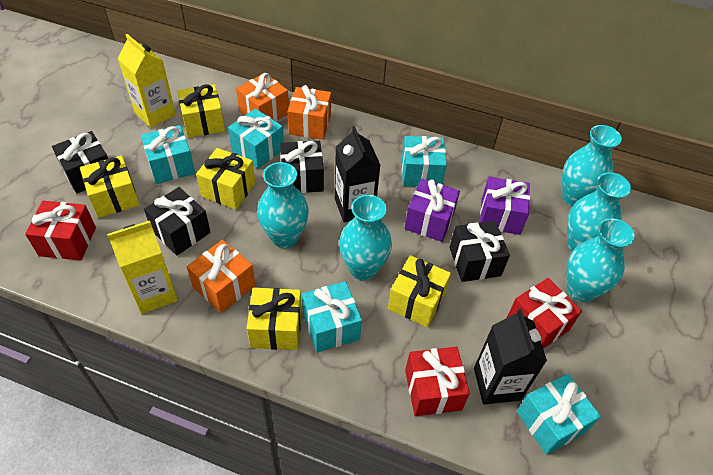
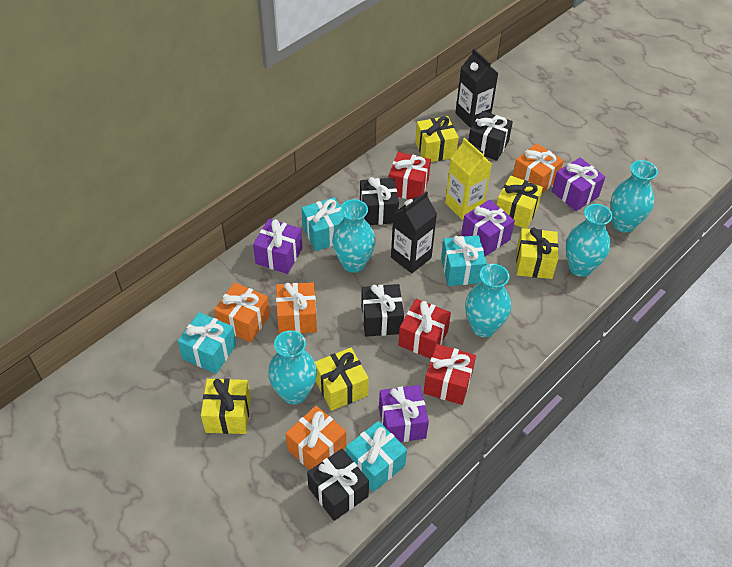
orange gift: 3 -> 4
purple gift: 2 -> 4
turquoise gift: 5 -> 4
yellow carton: 2 -> 1

